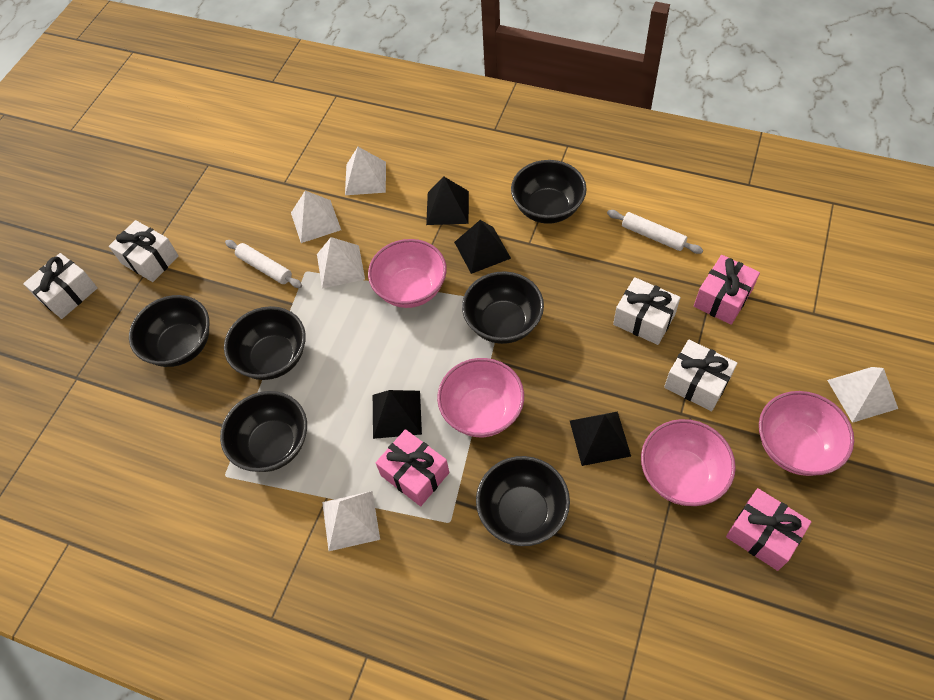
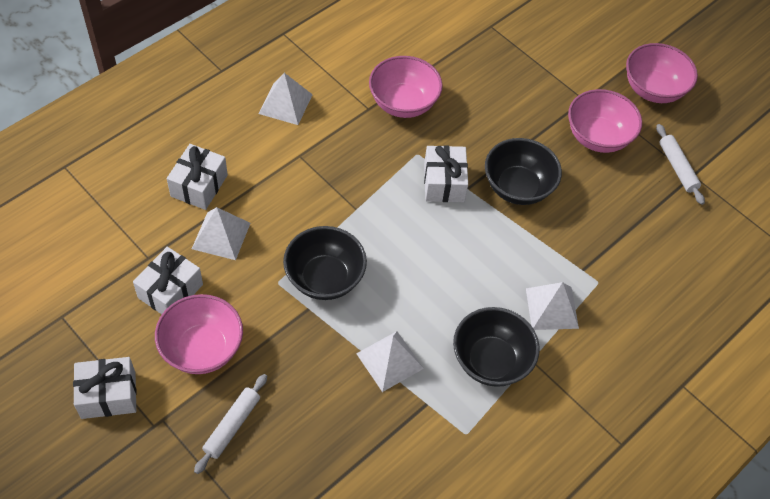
black bowl: 6 -> 3
black pyramid: 4 -> 0
pink gift: 3 -> 0
white pyramid: 5 -> 4

